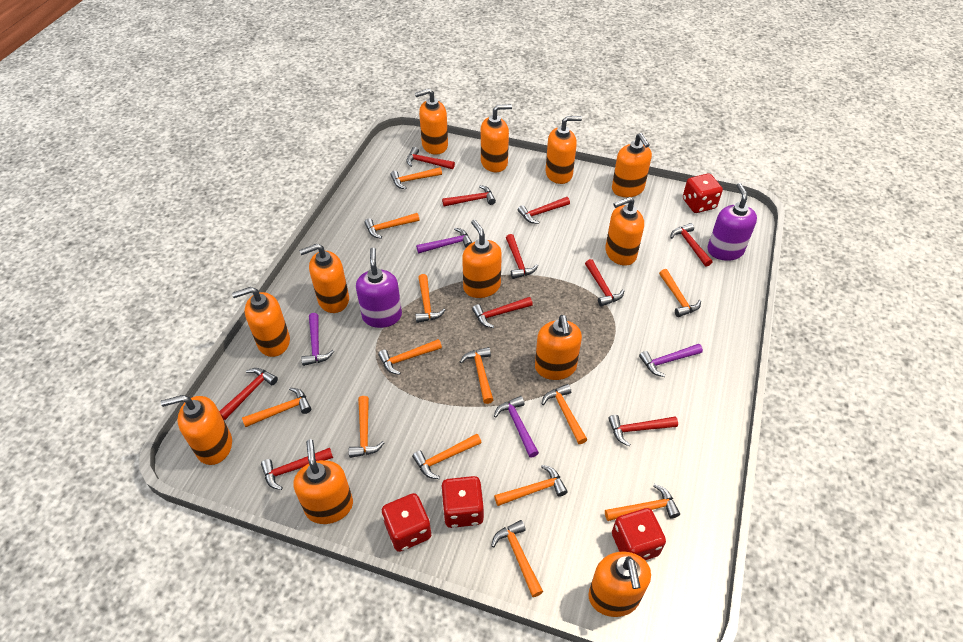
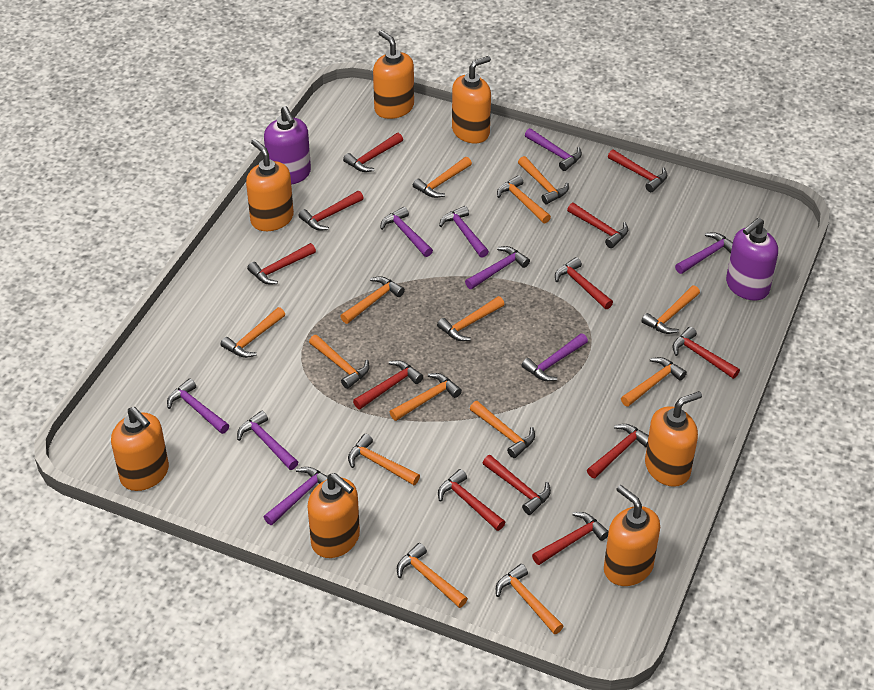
orange hammer: 13 -> 14
orange soap dispenser: 12 -> 7
purple hammer: 4 -> 9
red dice: 4 -> 0
red hammer: 10 -> 12

